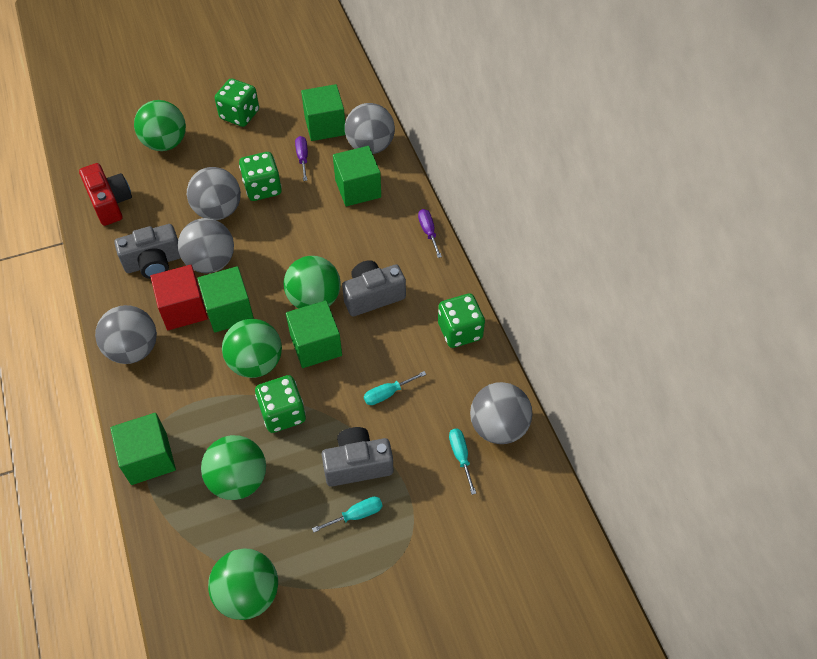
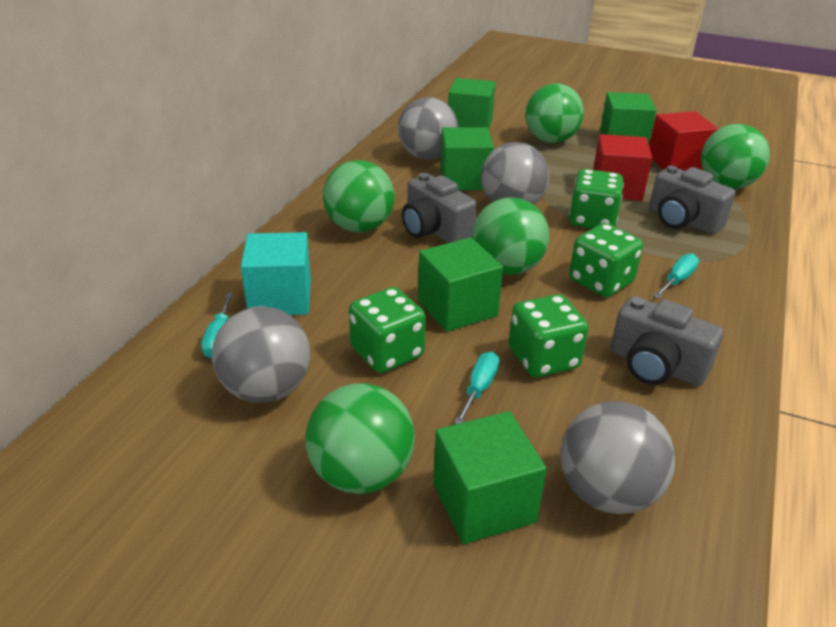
grey ball: 5 -> 4
purple screwdriver: 2 -> 0
red camera: 1 -> 0
red cube: 1 -> 2
turquoise cube: 0 -> 1

